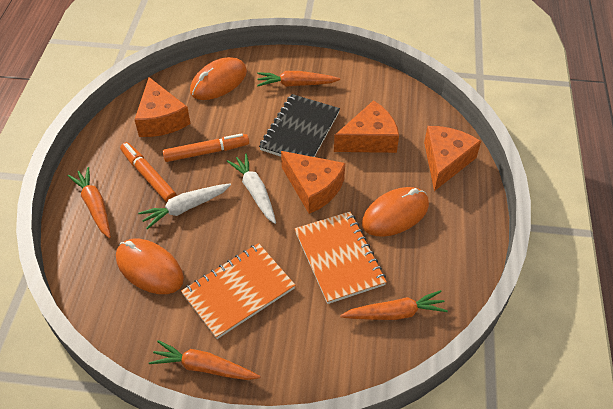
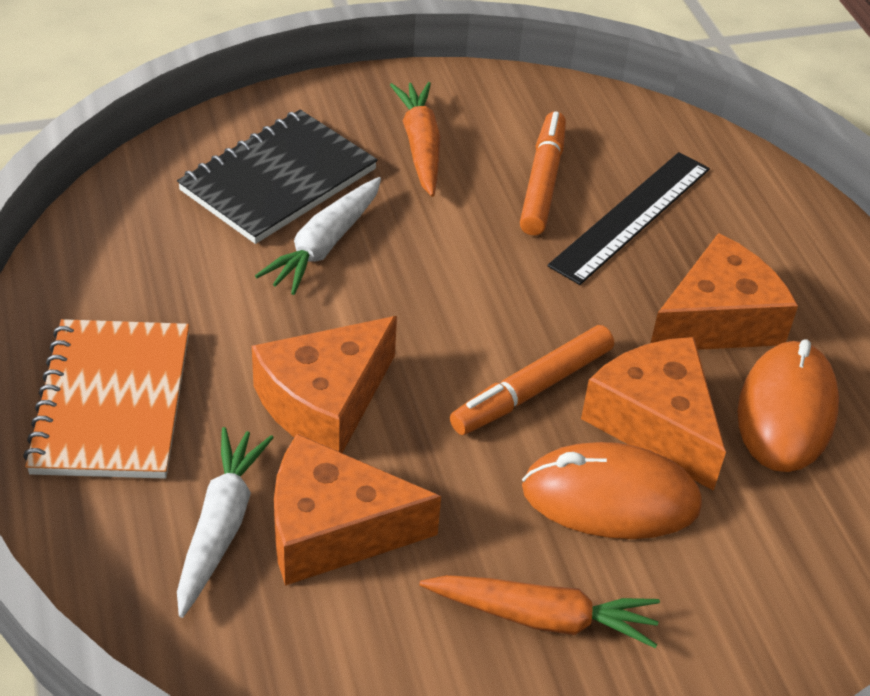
black ruler: 0 -> 1
orange carrot: 4 -> 2
orange mouse: 3 -> 2
orange notebook: 2 -> 1

